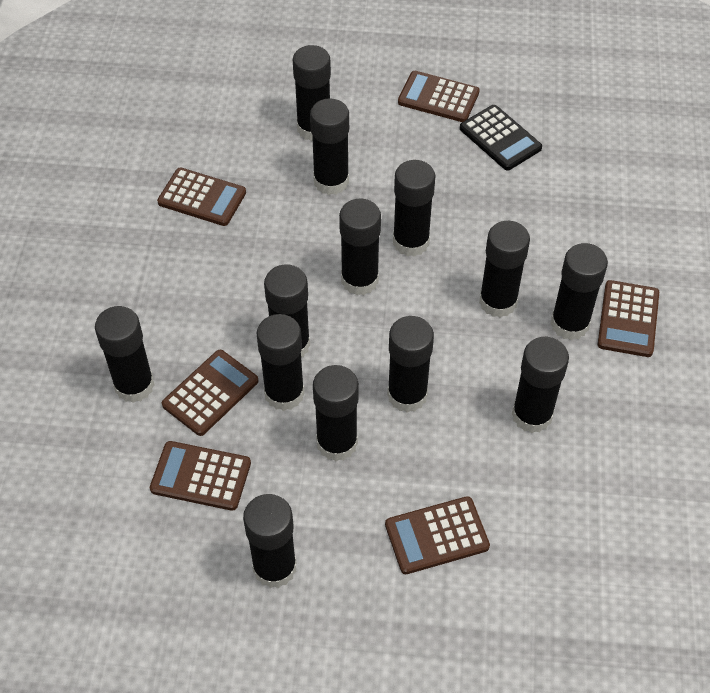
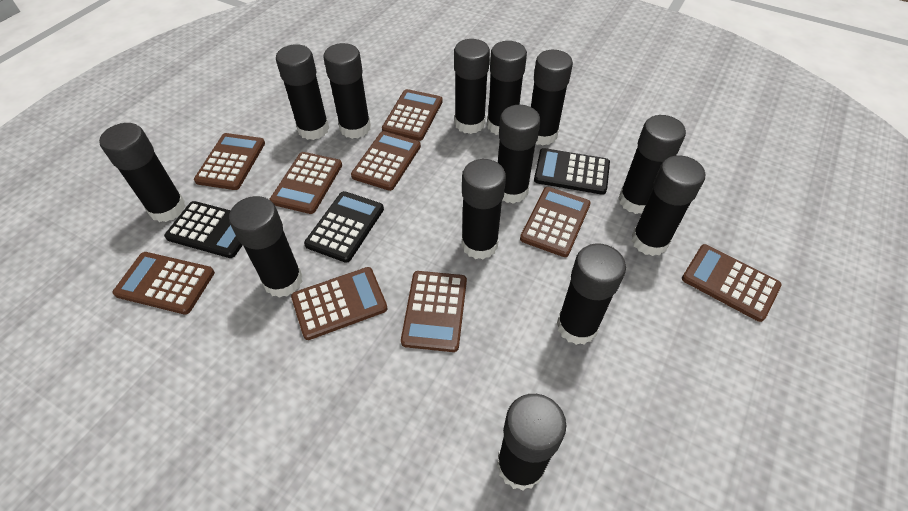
black calculator: 1 -> 3
brown calculator: 6 -> 9

